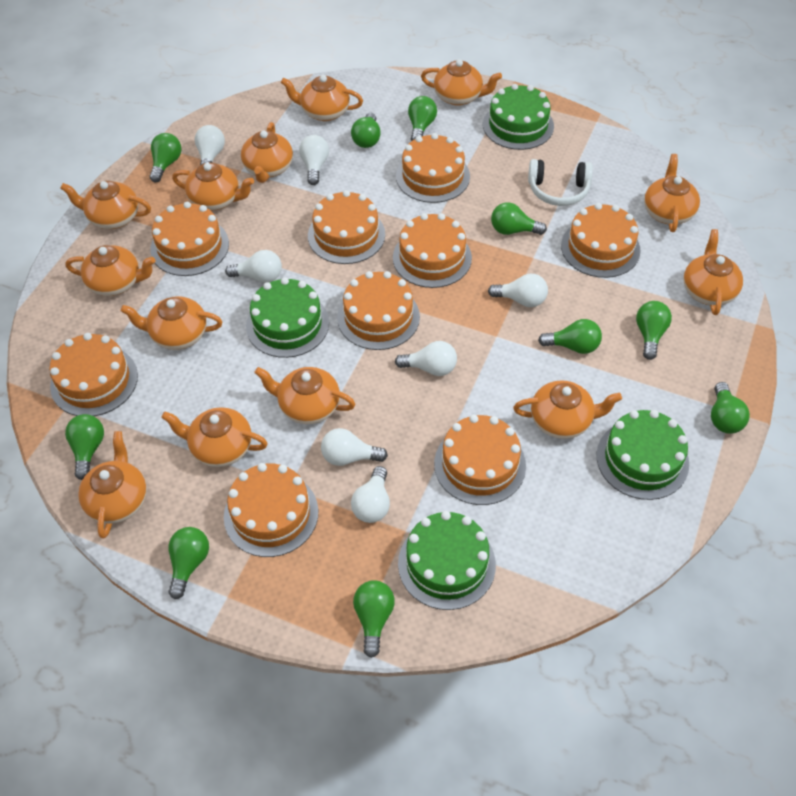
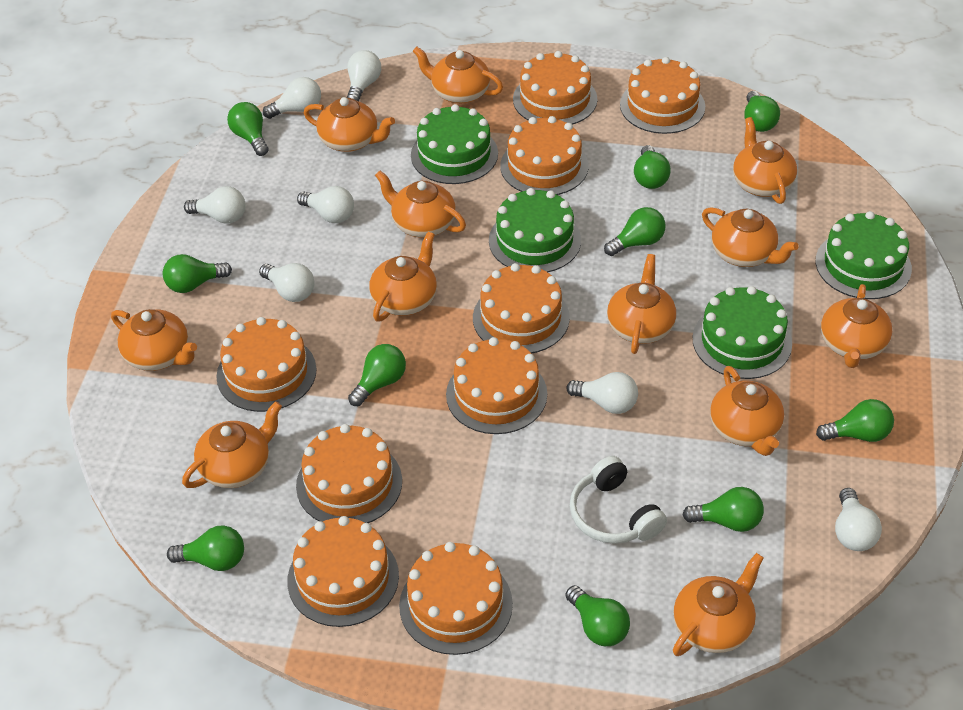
orange teapot: 13 -> 12

